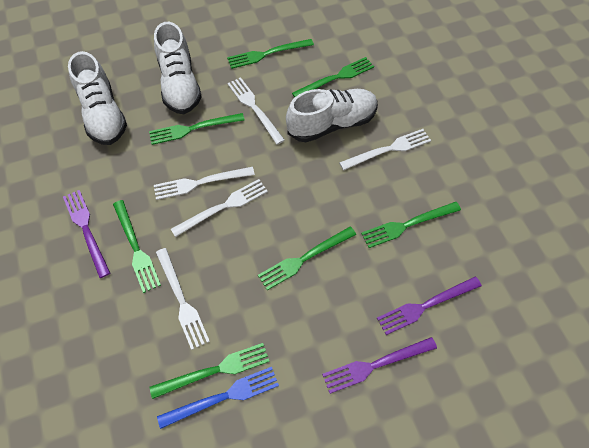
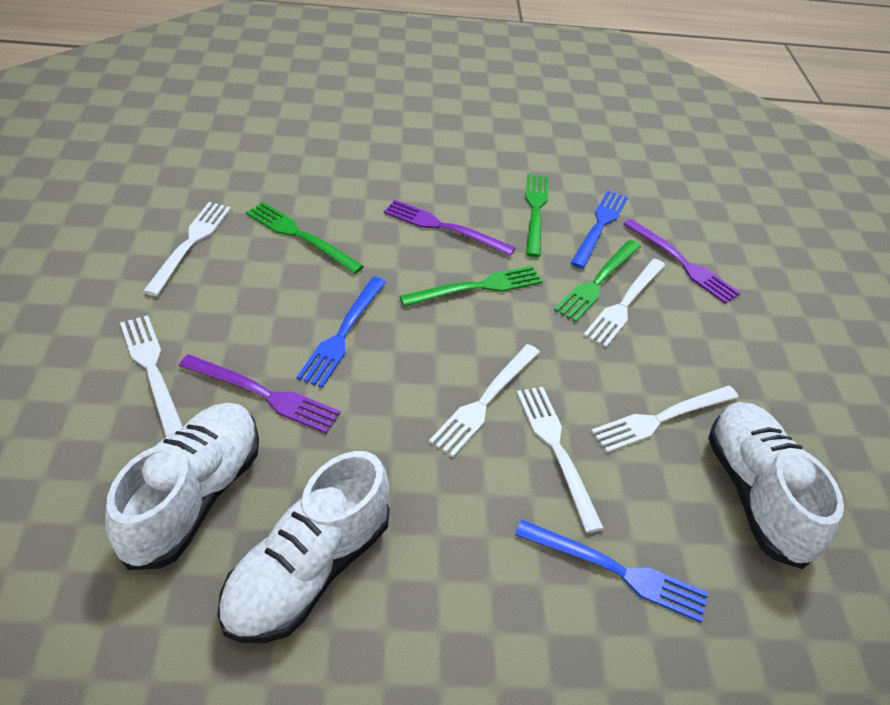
blue fork: 1 -> 3
green fork: 7 -> 4
white fork: 5 -> 6

